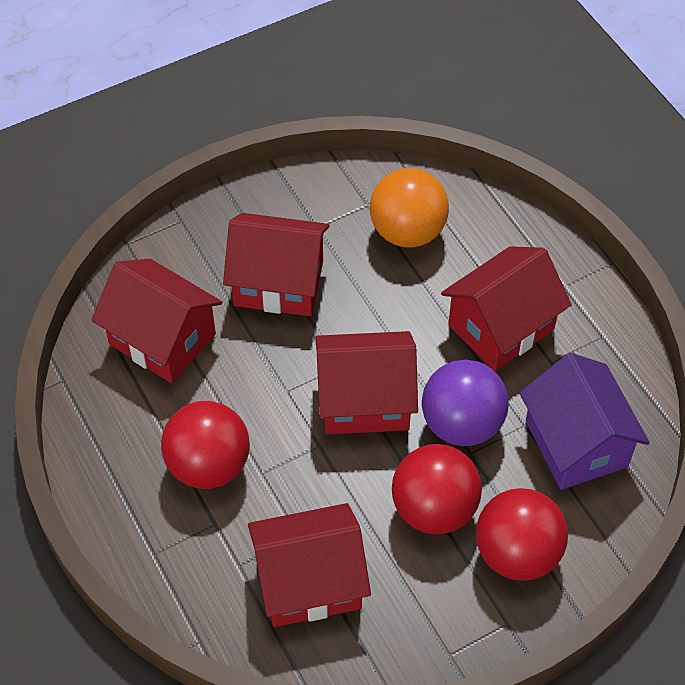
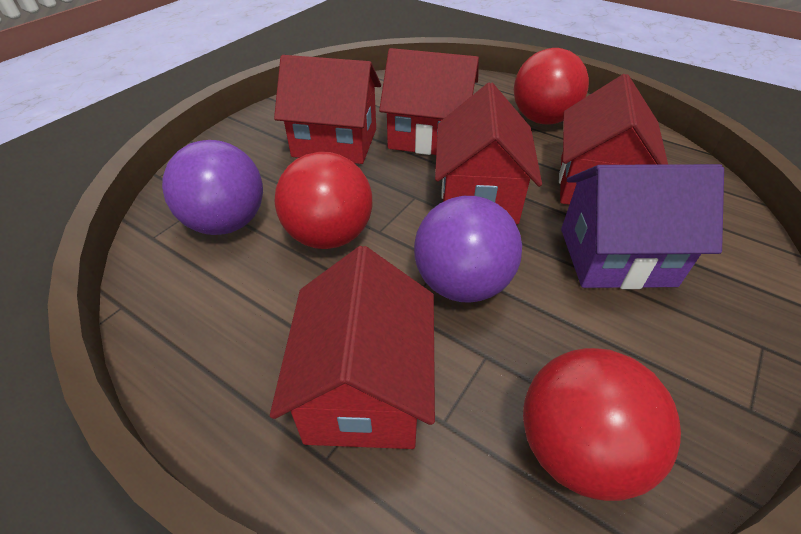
orange ball: 1 -> 0
purple ball: 1 -> 2

